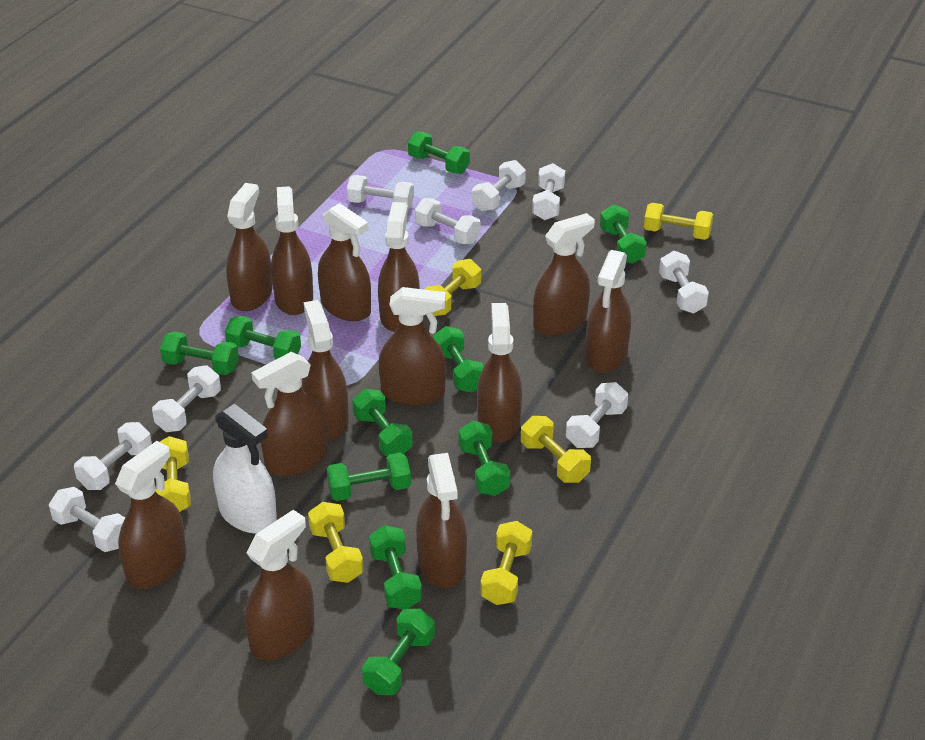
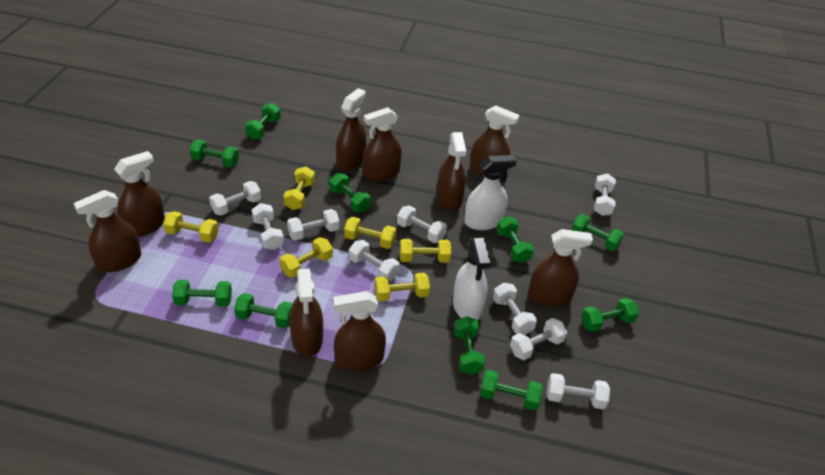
brown spray bottle: 13 -> 9
white spray bottle: 1 -> 2

